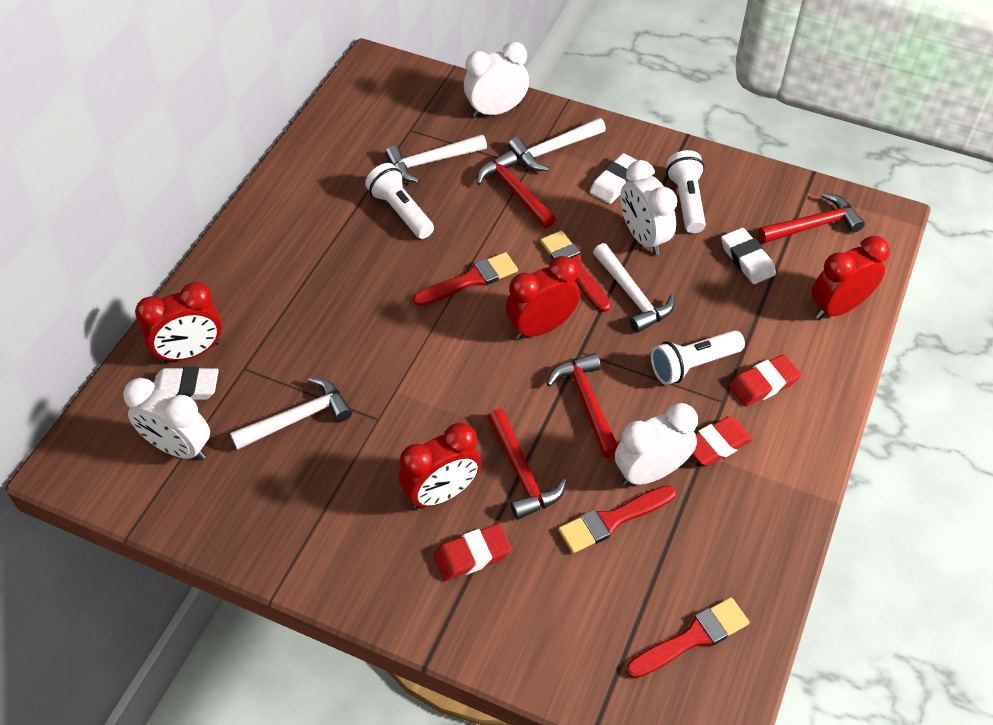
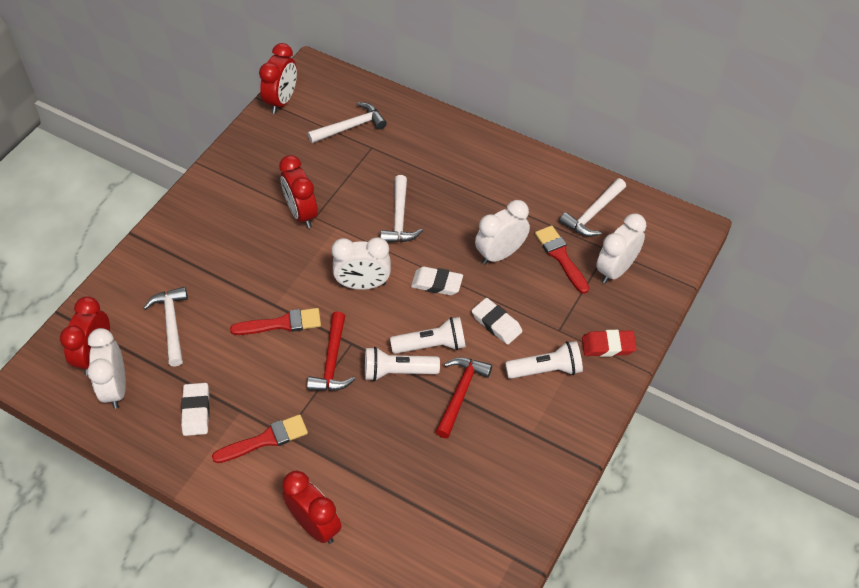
red brush: 4 -> 3
red eraser: 3 -> 1
red hammer: 4 -> 2

